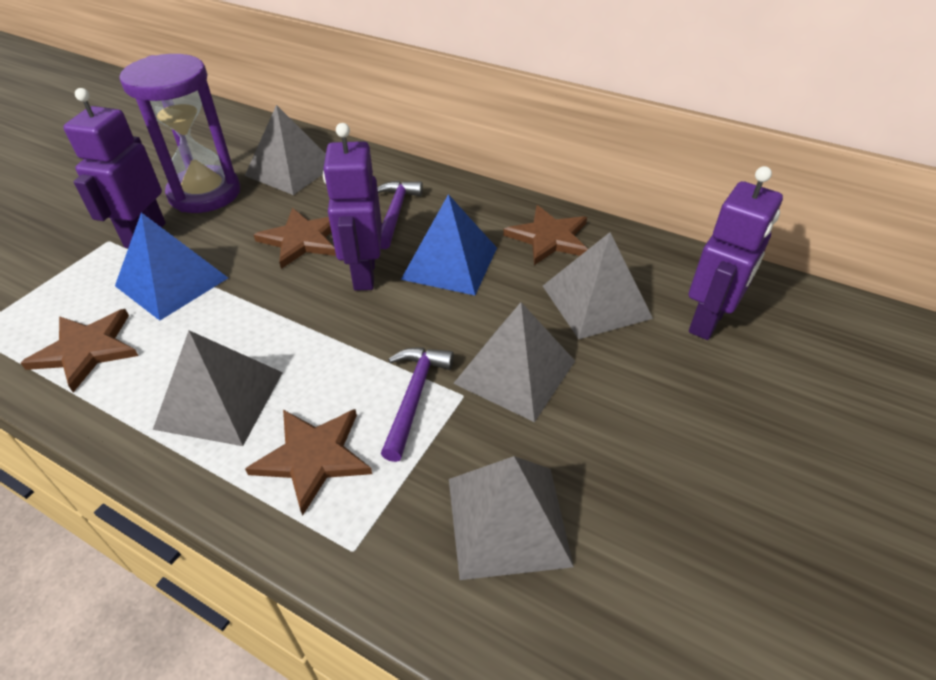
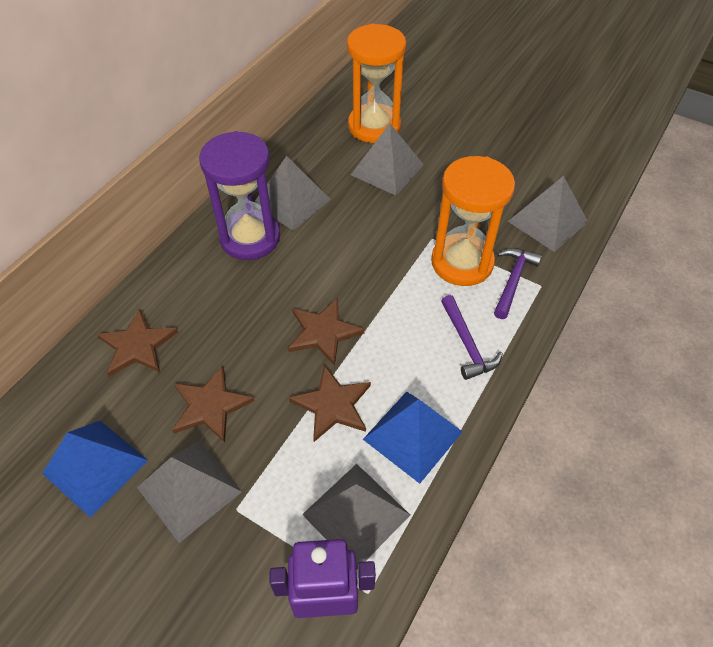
orange hourglass: 0 -> 2
purple robot: 3 -> 1

